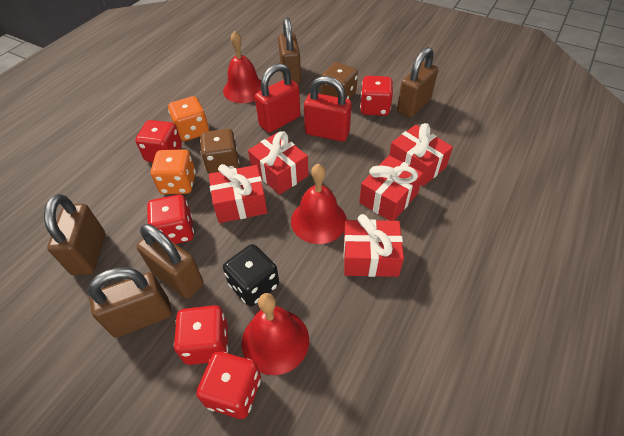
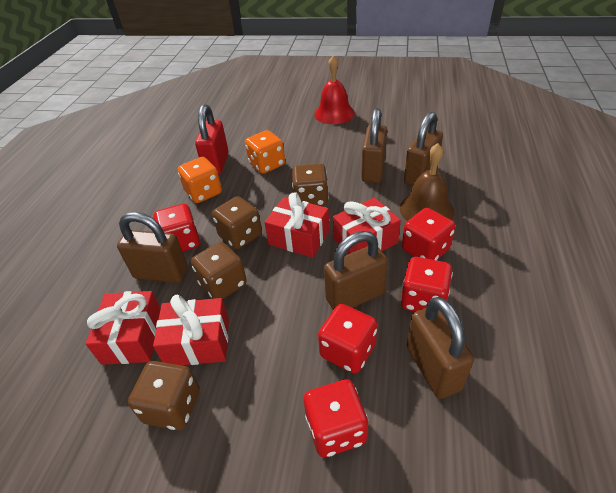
black dice: 1 -> 0
brown bell: 0 -> 1
brown dice: 2 -> 4
red bell: 3 -> 1
red gift: 5 -> 4
red padlock: 2 -> 1

